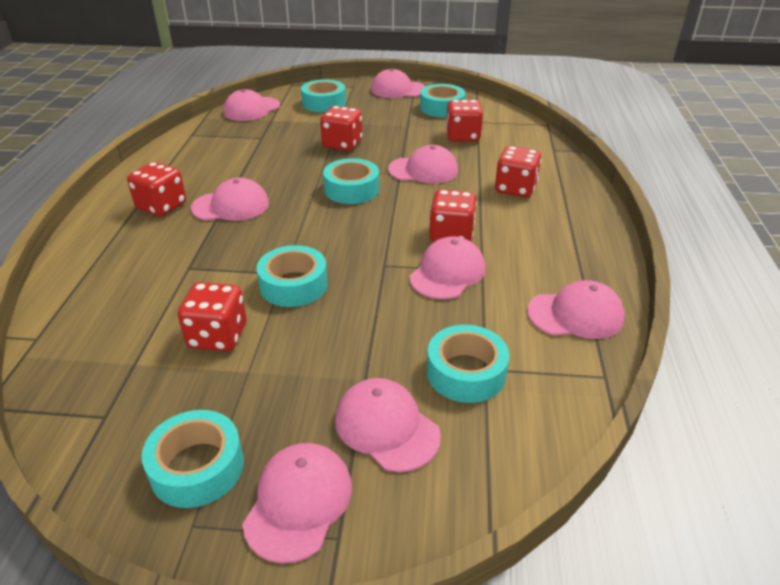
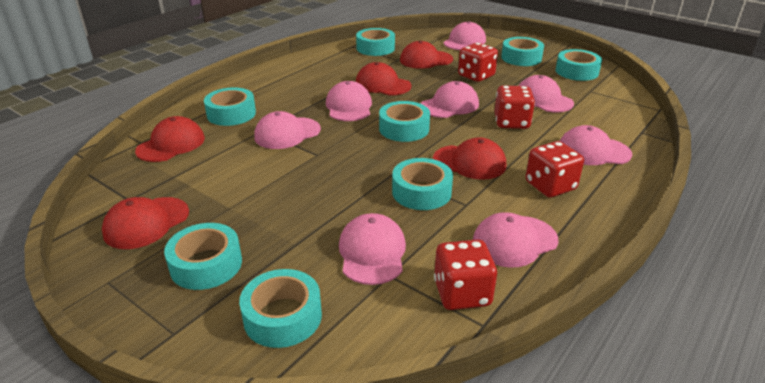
red cap: 0 -> 5
red dice: 6 -> 4
turquoise tape: 6 -> 8

